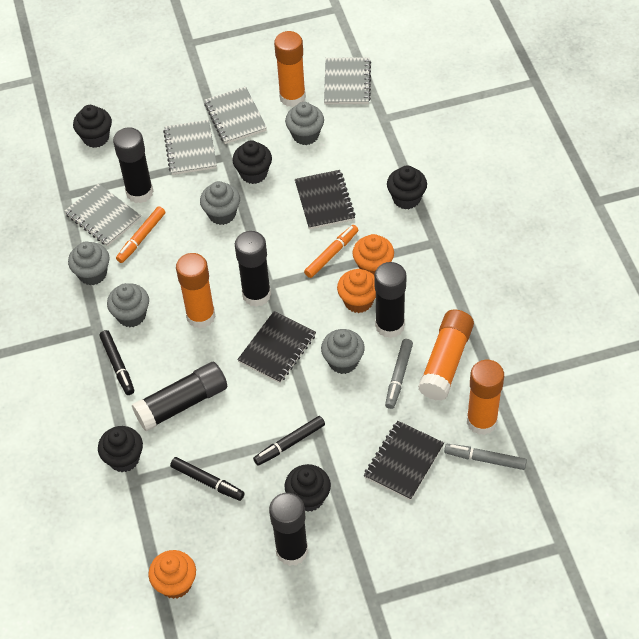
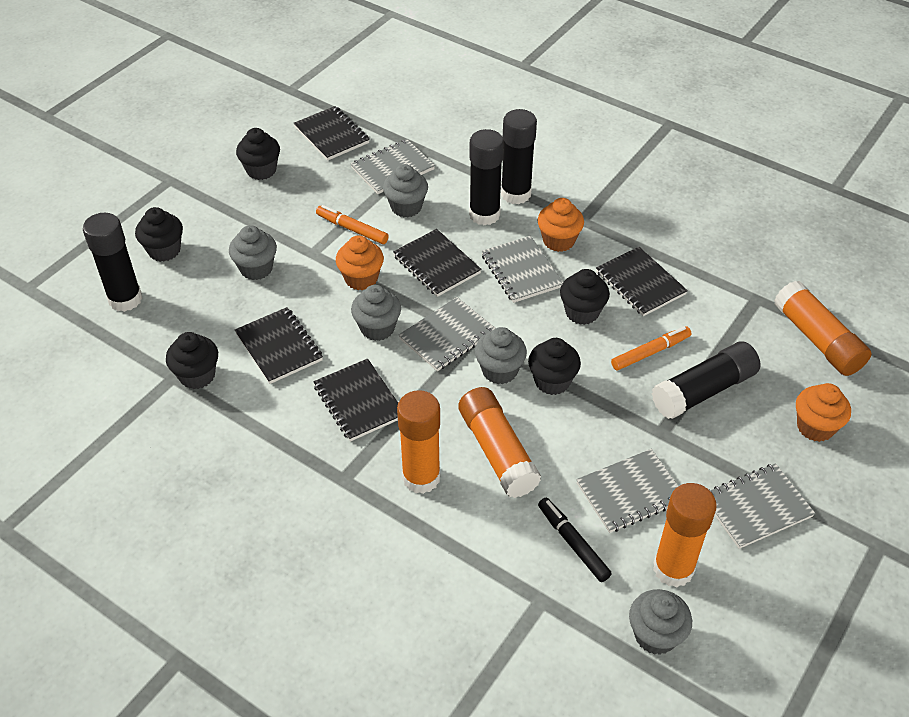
black glue stick: 5 -> 4
black marker: 3 -> 1
black notebook: 3 -> 5
grey marker: 2 -> 0
grey notebook: 4 -> 5

